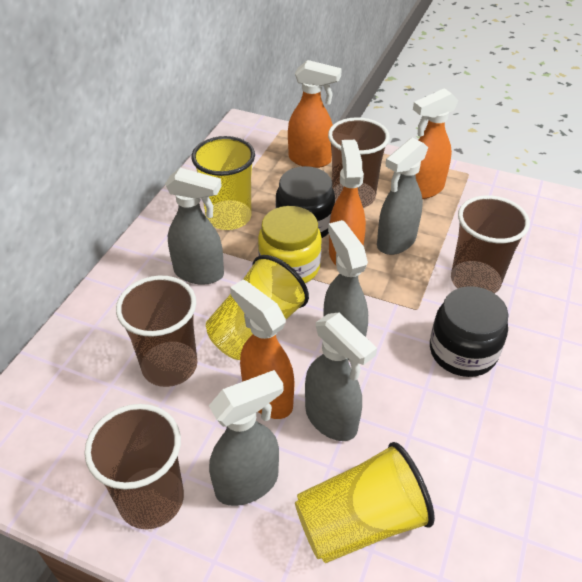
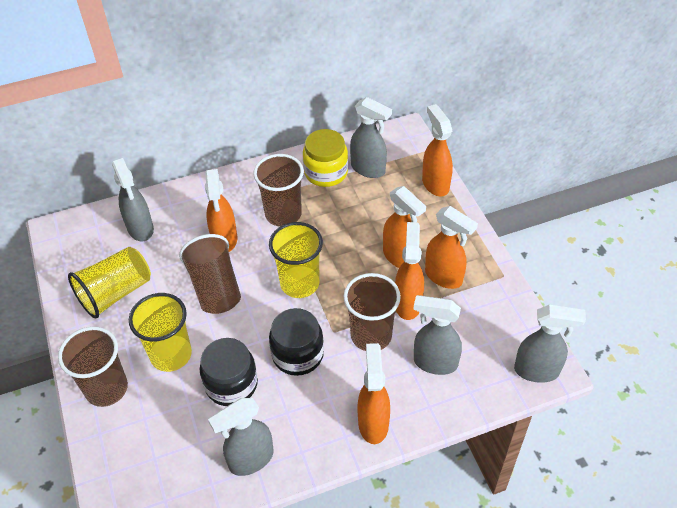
orange spray bottle: 4 -> 6

